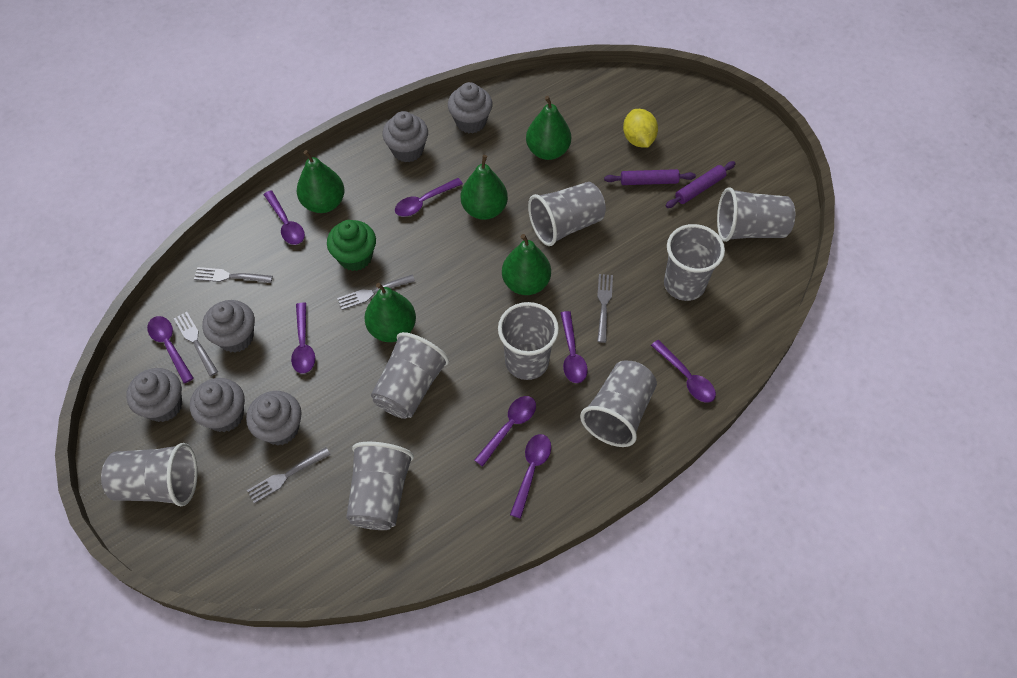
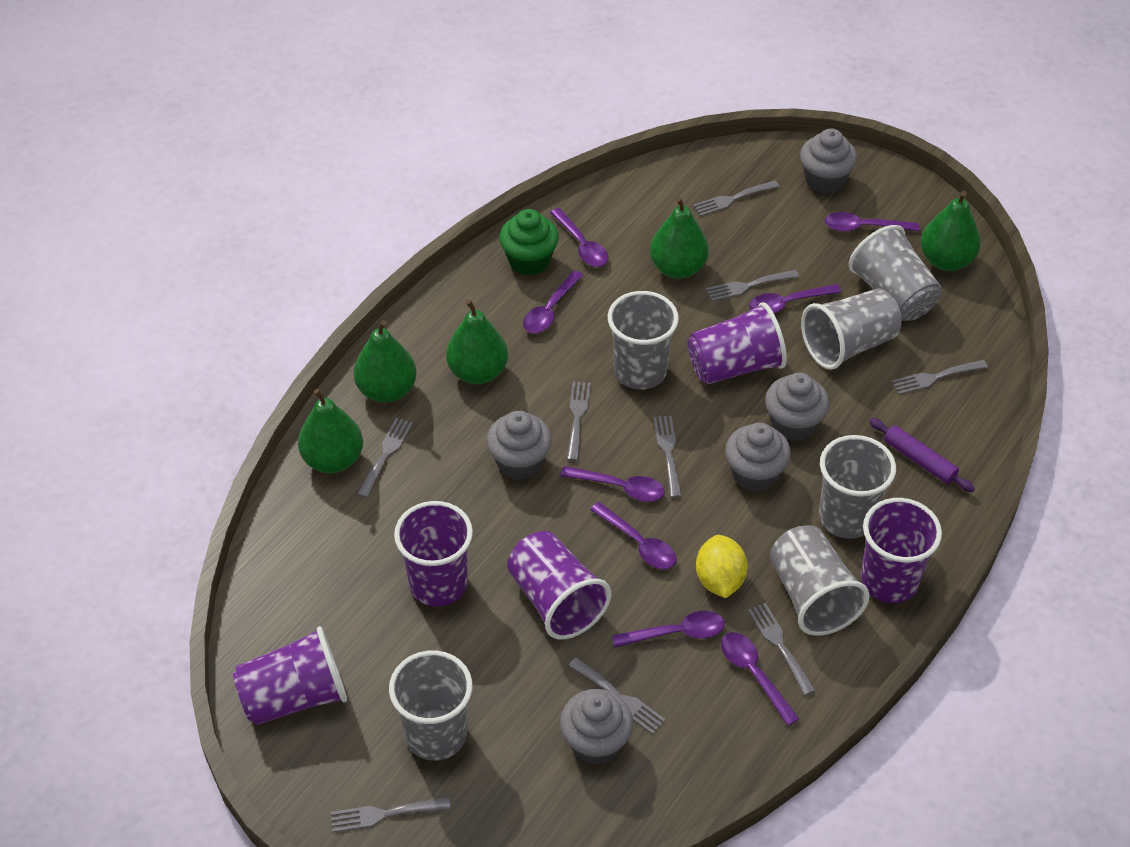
grey cup: 8 -> 6
grey cupcake: 6 -> 5
grey fork: 5 -> 9
purple cup: 0 -> 5
purple rolling pin: 2 -> 1

